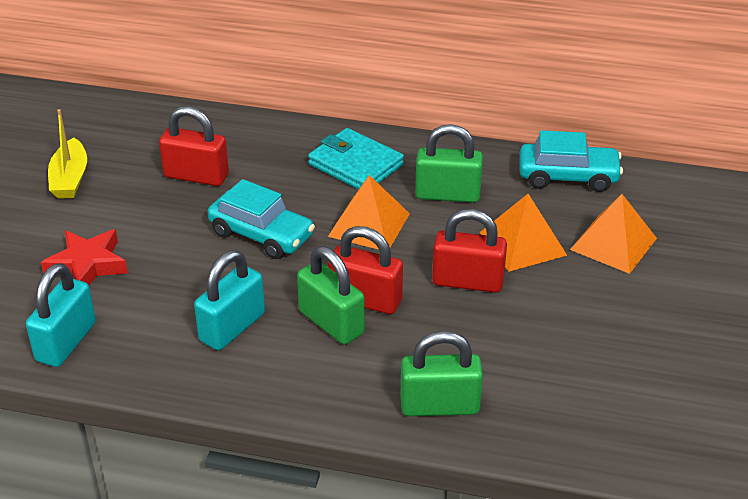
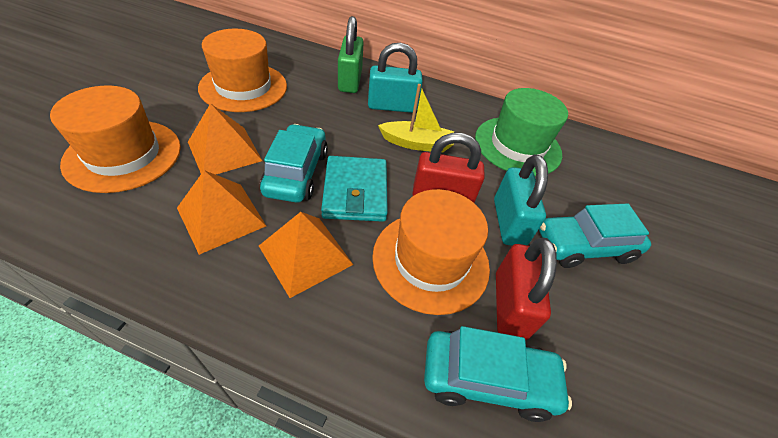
green hat: 0 -> 1
green padlock: 3 -> 1
orange hat: 0 -> 3
red padlock: 3 -> 2
red star: 1 -> 0
turquoise car: 2 -> 3

